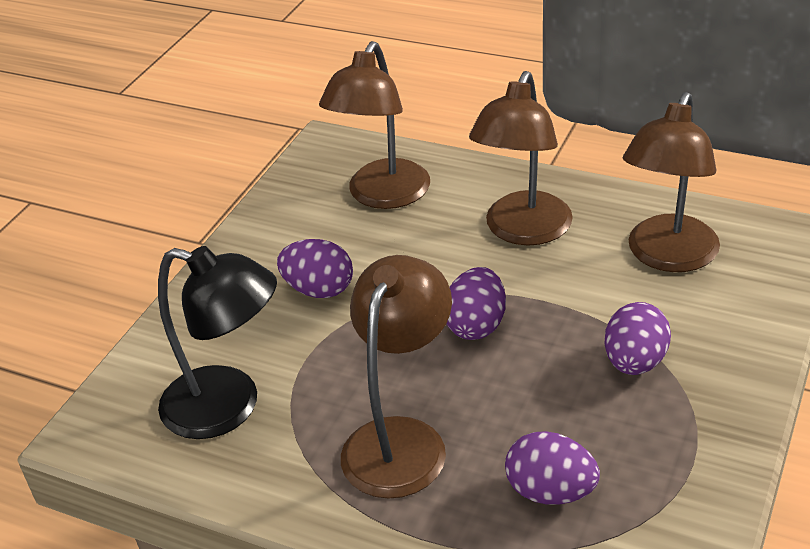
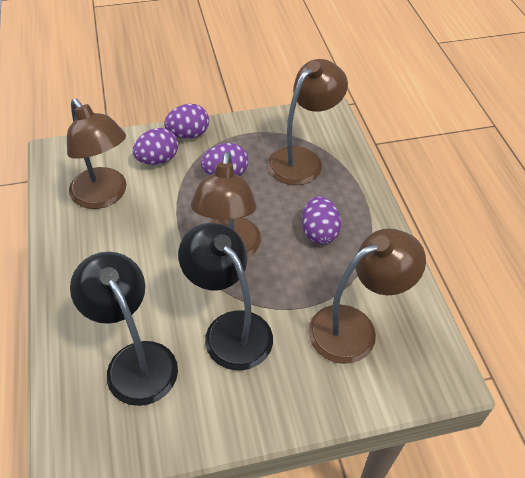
black lamp: 1 -> 2

